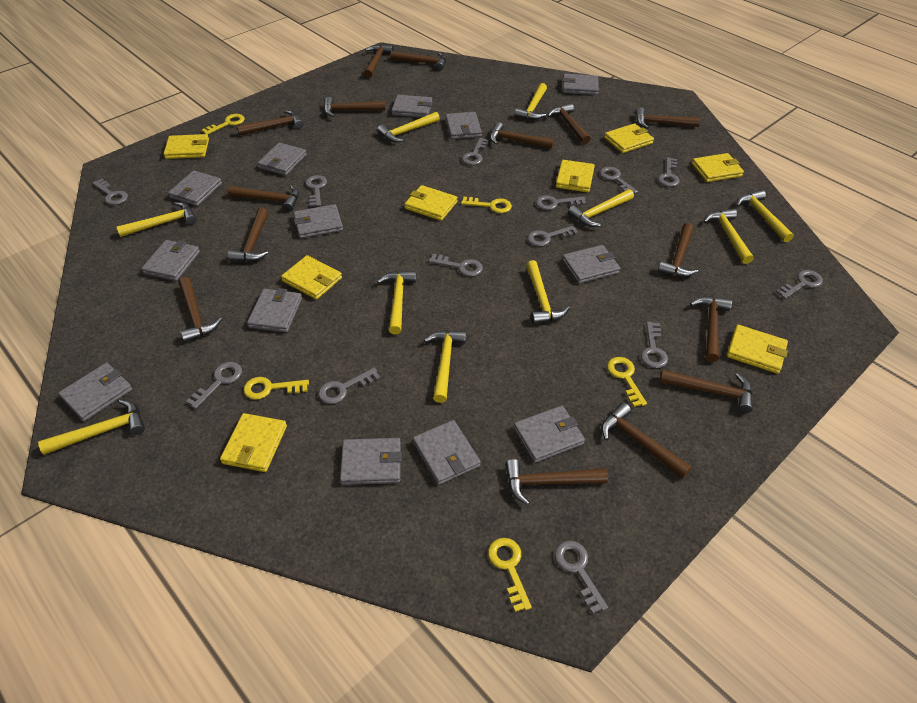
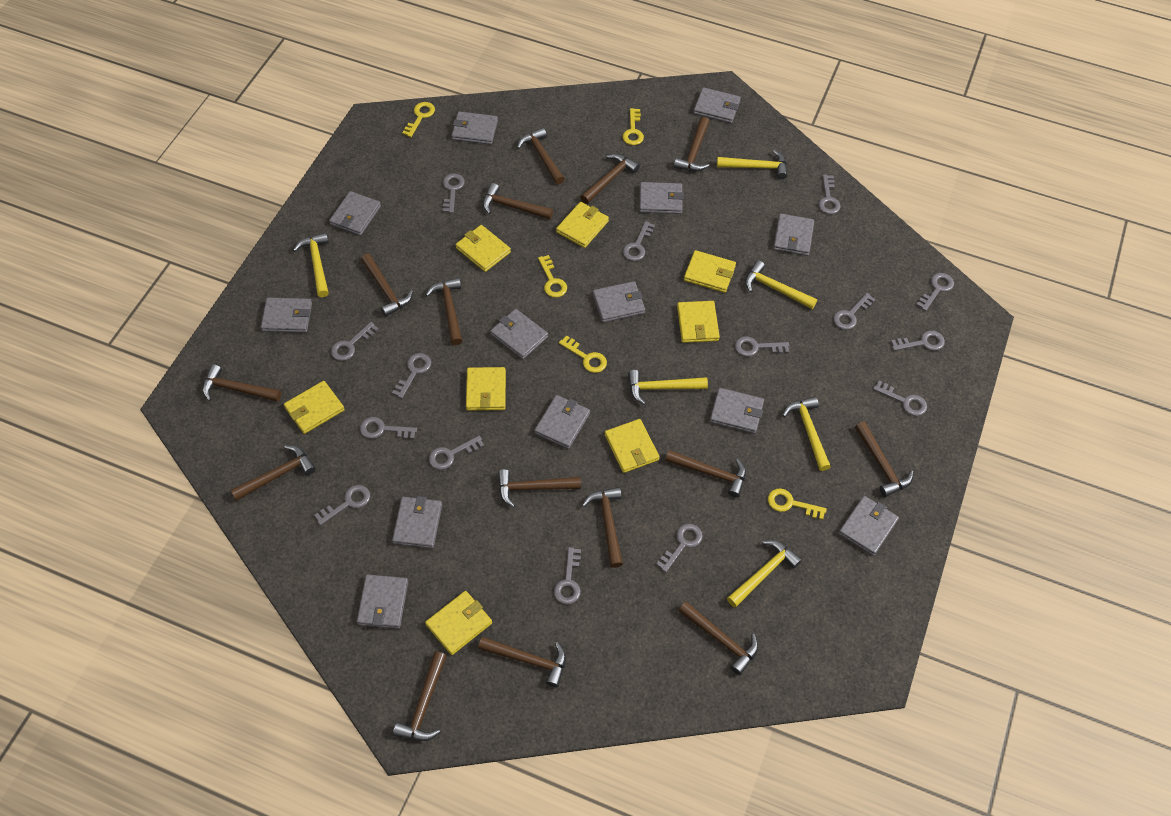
grey key: 13 -> 15
yellow hammer: 10 -> 6

